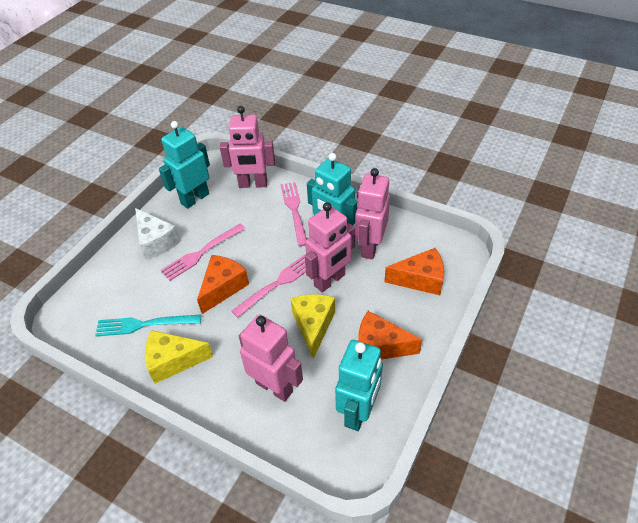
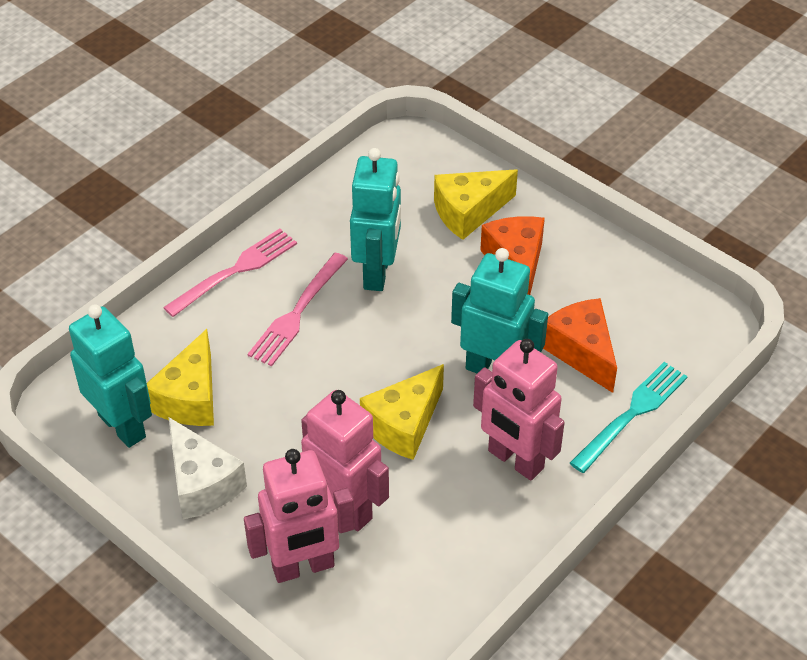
orange cheese: 3 -> 2
pink fork: 3 -> 2
pink robot: 4 -> 3
yellow cheese: 2 -> 3

